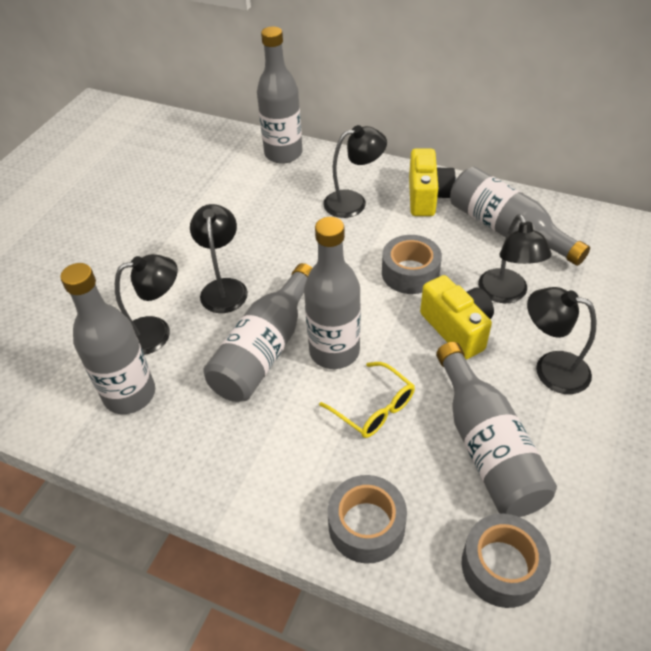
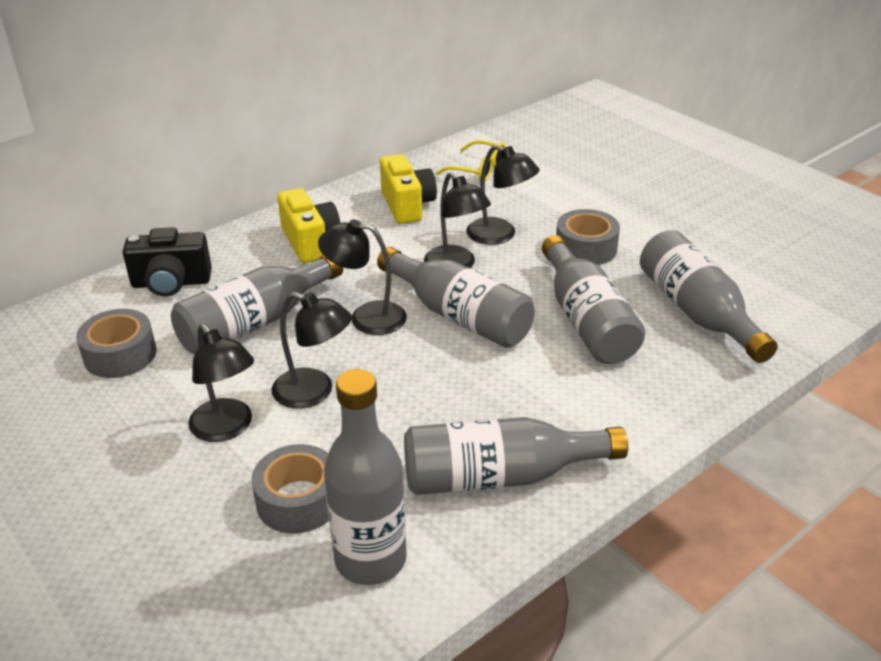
black camera: 0 -> 1

